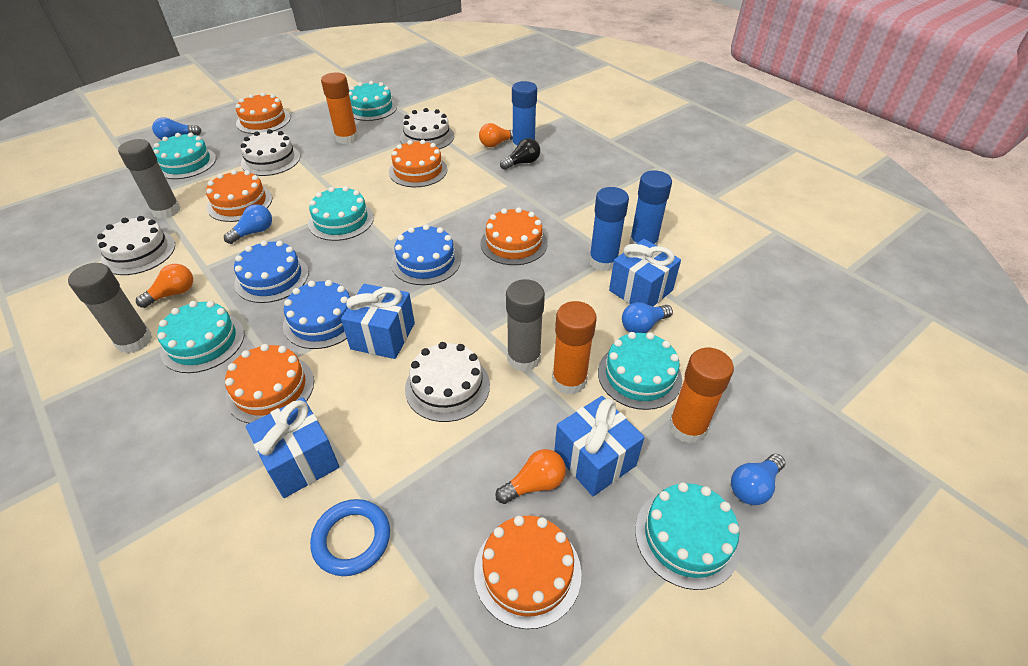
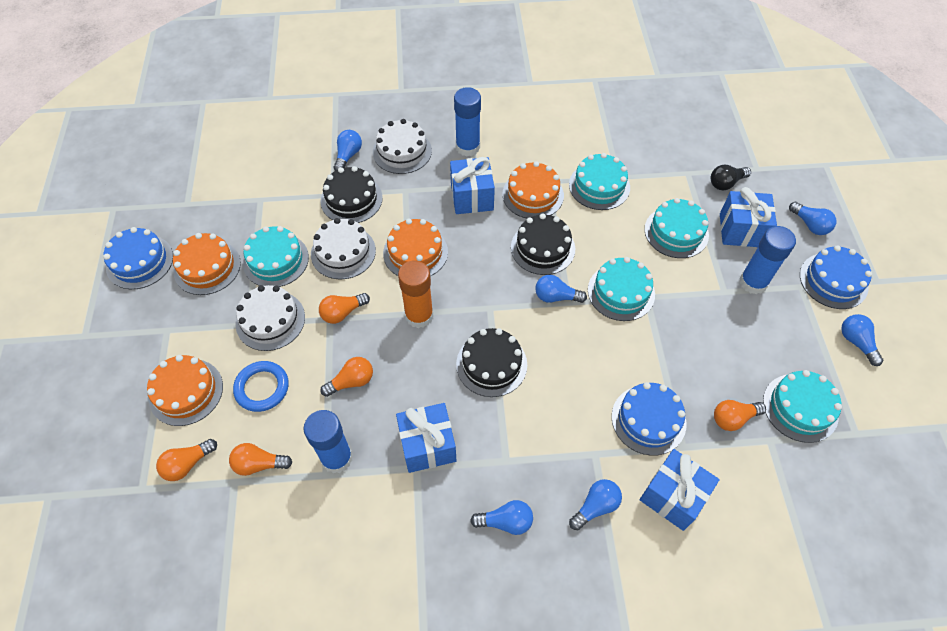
black cake: 0 -> 3
blue light bulb: 4 -> 6
grey glue stick: 3 -> 0
orange cake: 6 -> 4
orange glue stick: 3 -> 1
orange light bulb: 3 -> 5
turquoise cake: 6 -> 5
white cake: 4 -> 3

